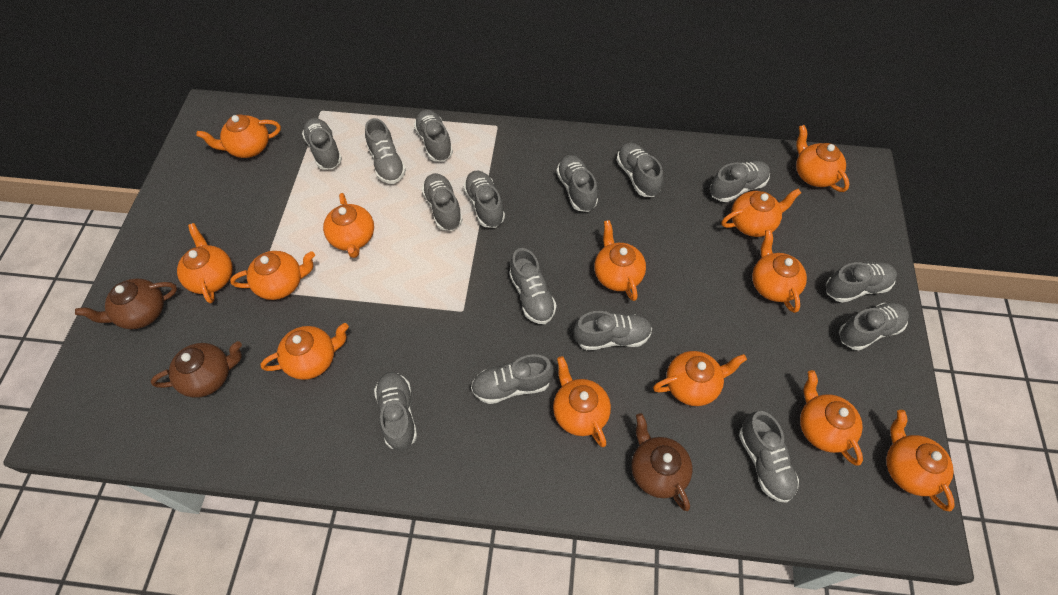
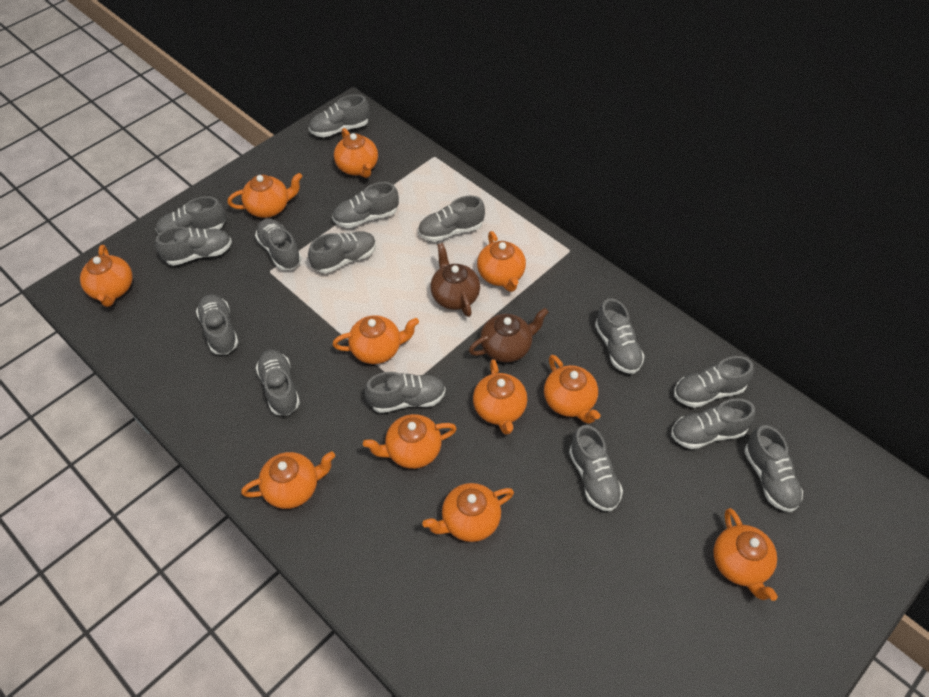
brown teapot: 3 -> 2
orange teapot: 13 -> 11

